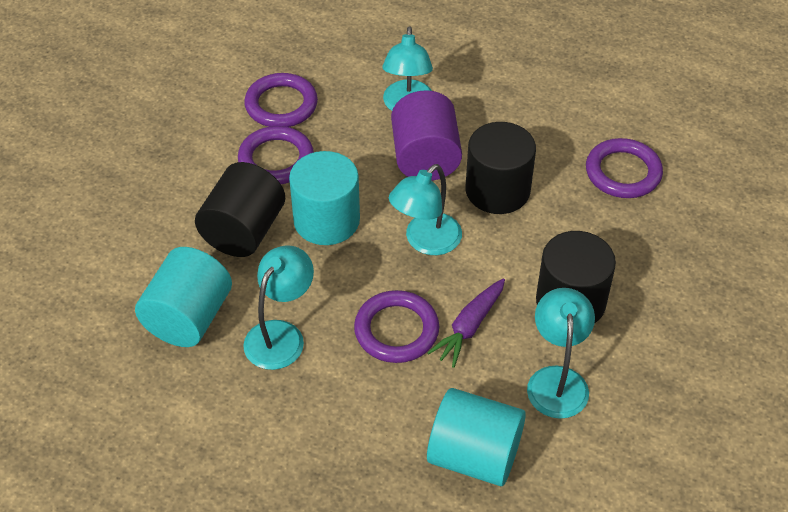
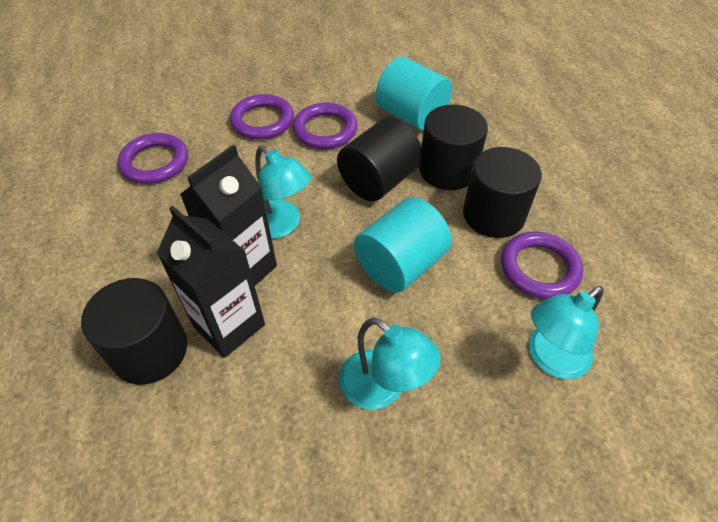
black carton: 0 -> 2
black cylinder: 3 -> 4
purple carrot: 1 -> 0
purple cylinder: 1 -> 0
turquoise cylinder: 3 -> 2
turquoise lamp: 4 -> 3

